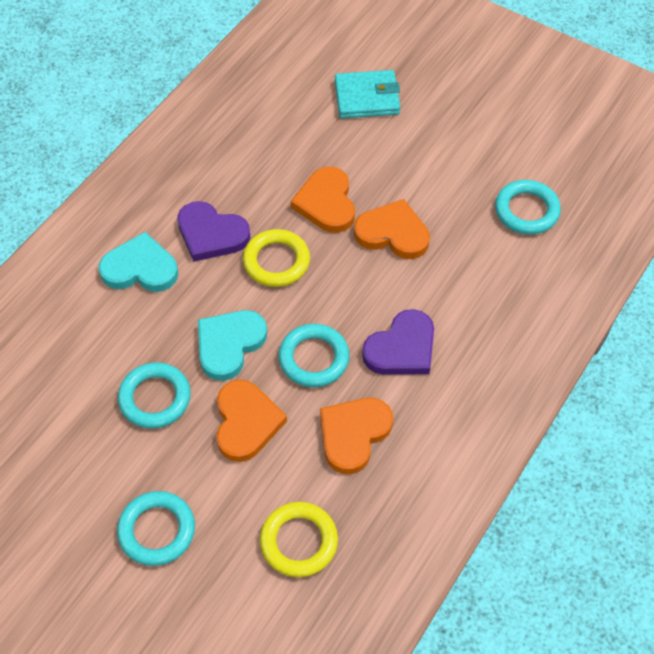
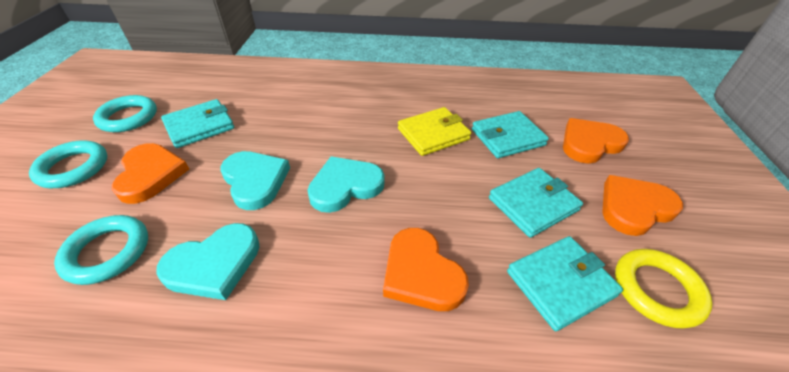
purple heart: 2 -> 0
turquoise heart: 2 -> 3
turquoise ring: 4 -> 3
turquoise wallet: 1 -> 4
yellow ring: 2 -> 1
yellow wallet: 0 -> 1

